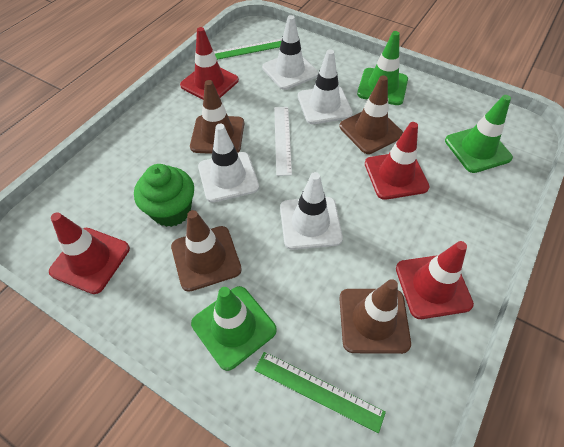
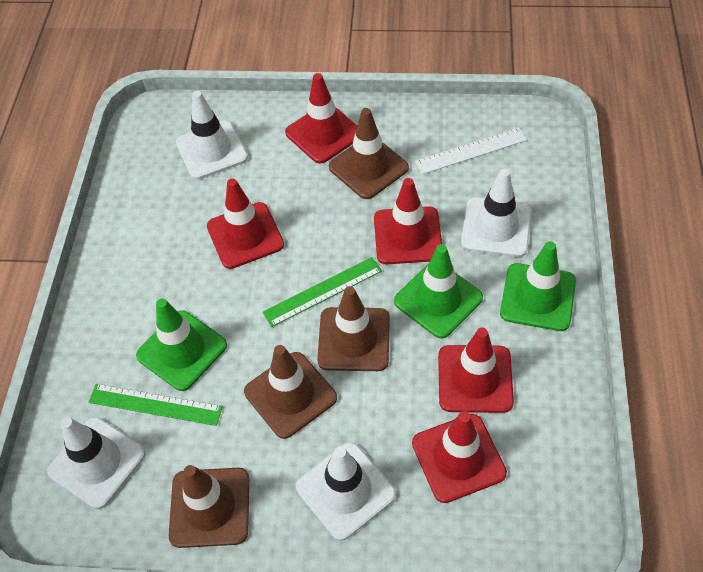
green cupcake: 1 -> 0
red traffic cone: 4 -> 5

